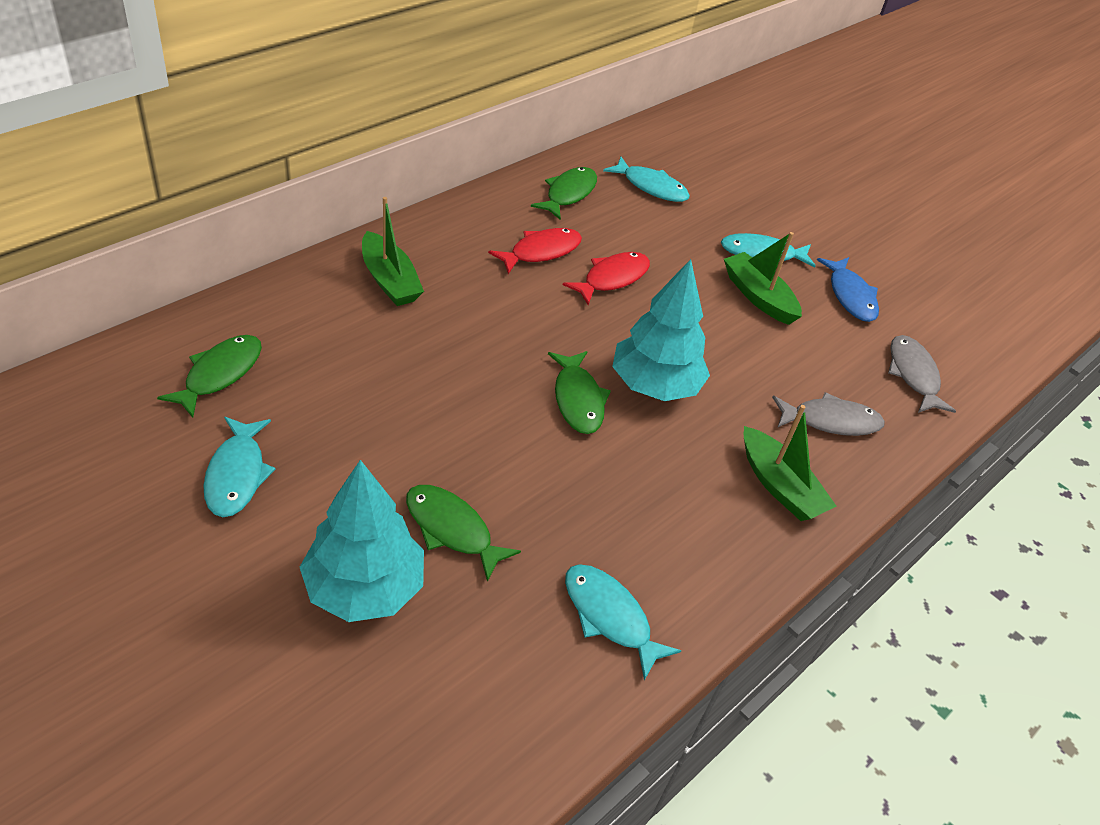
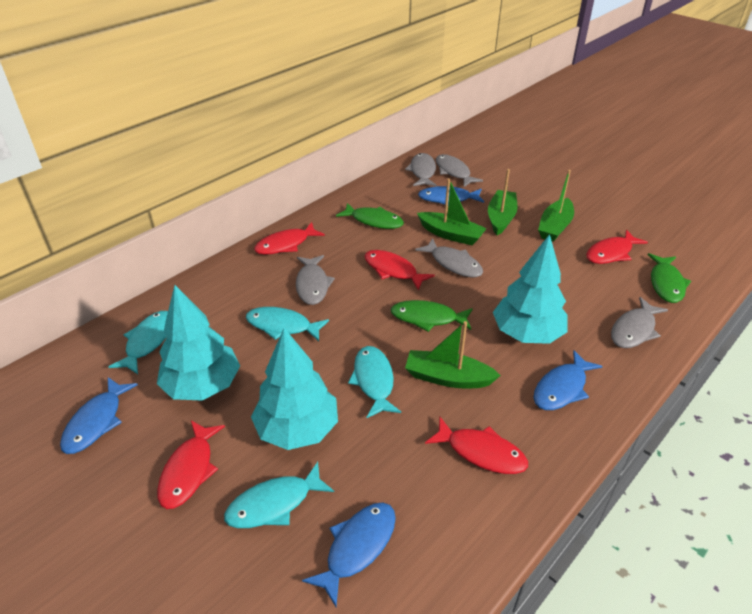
blue fish: 1 -> 4
green boat: 3 -> 4
green fish: 4 -> 3
grey fish: 2 -> 5
red fish: 2 -> 5
turquoise tree: 2 -> 3

